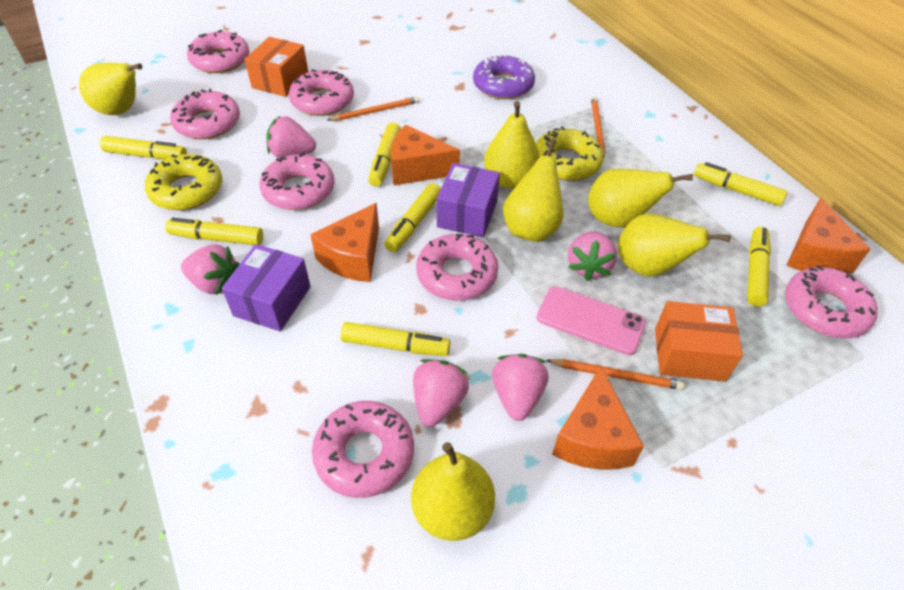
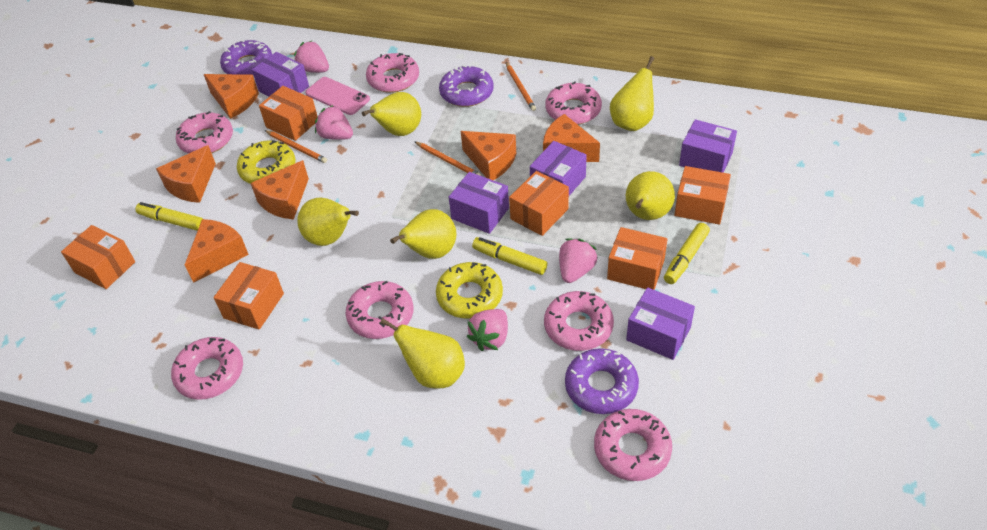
orange box: 2 -> 6
orange cheese: 4 -> 6
pink strawberry: 5 -> 4
purple box: 2 -> 5
purple donut: 1 -> 3
yellow marker: 7 -> 3

